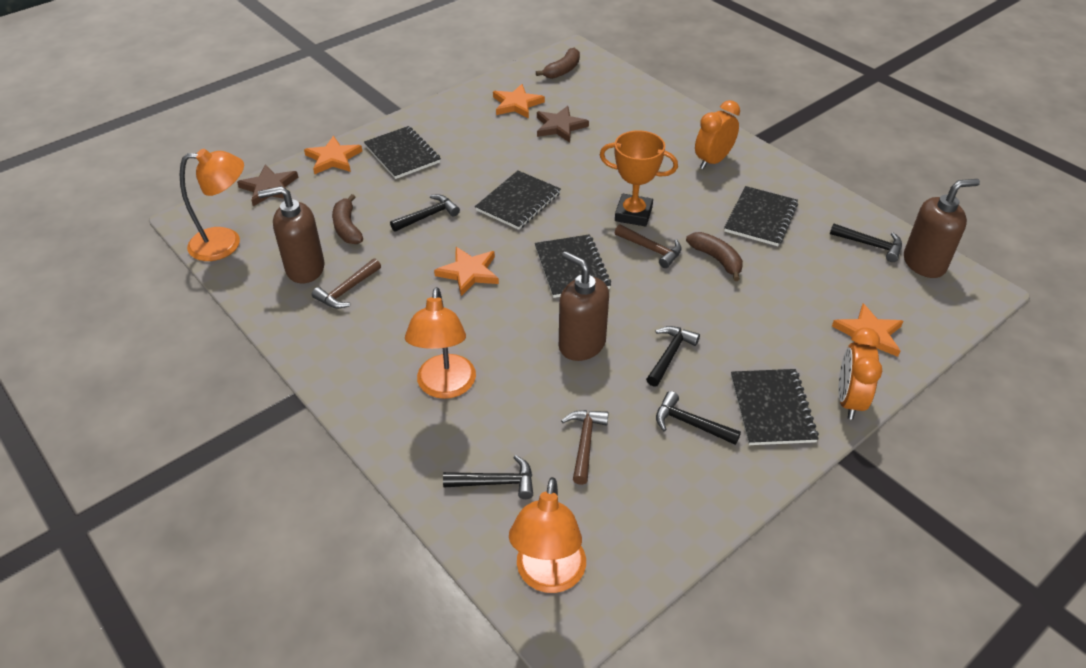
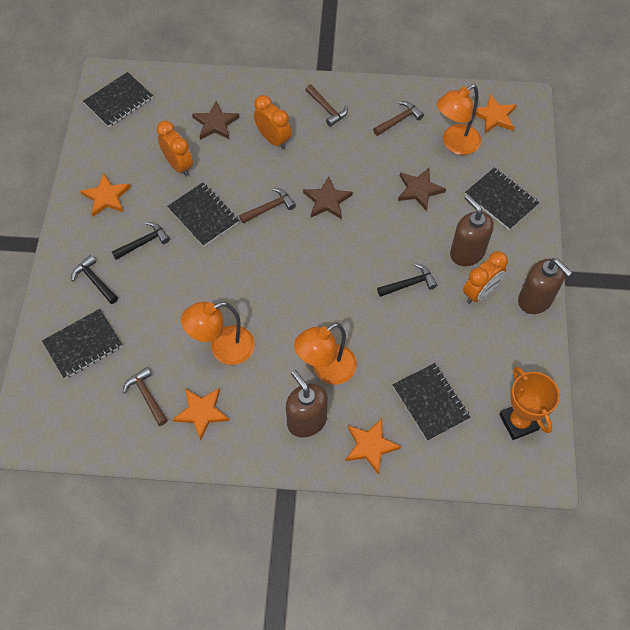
black hammer: 5 -> 3
brown banana: 3 -> 0
brown hammer: 3 -> 4
brown star: 2 -> 3
orange clock: 2 -> 3

